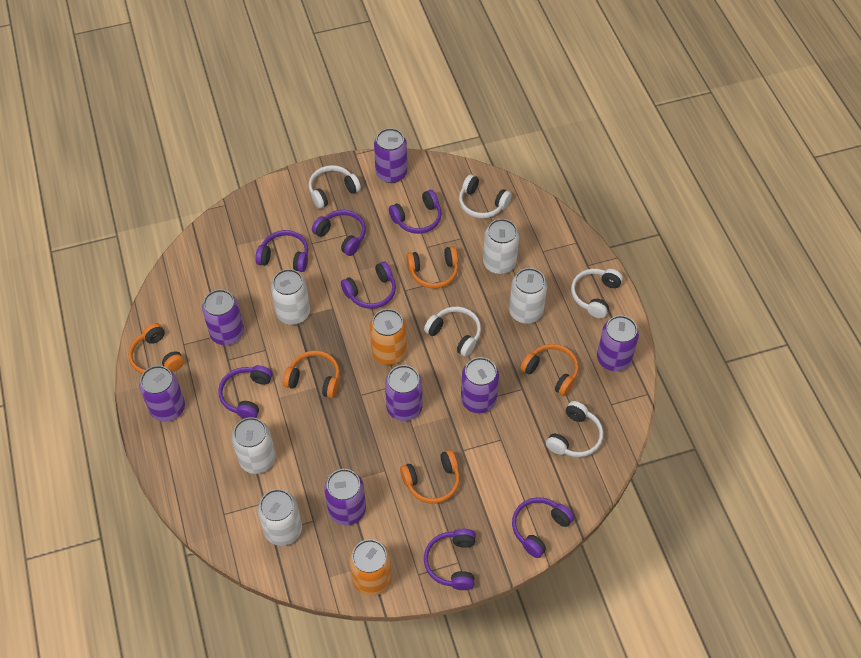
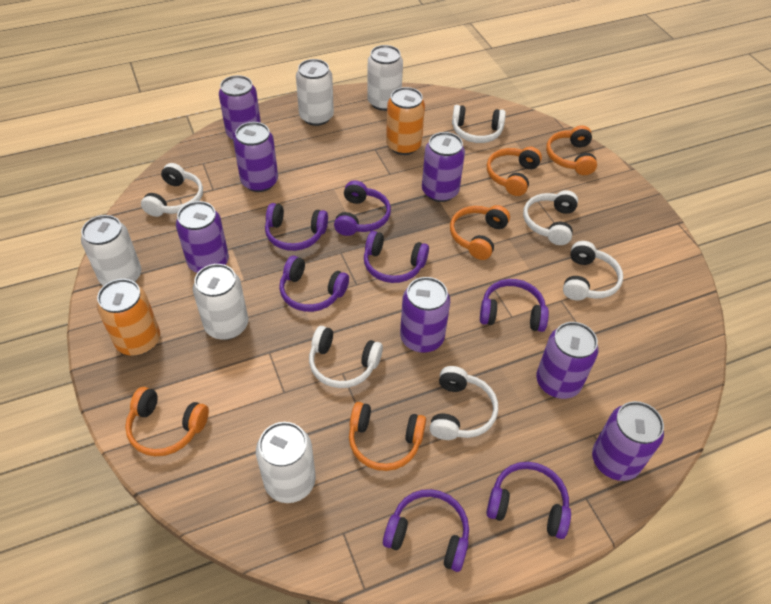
white headphones: 5 -> 6

